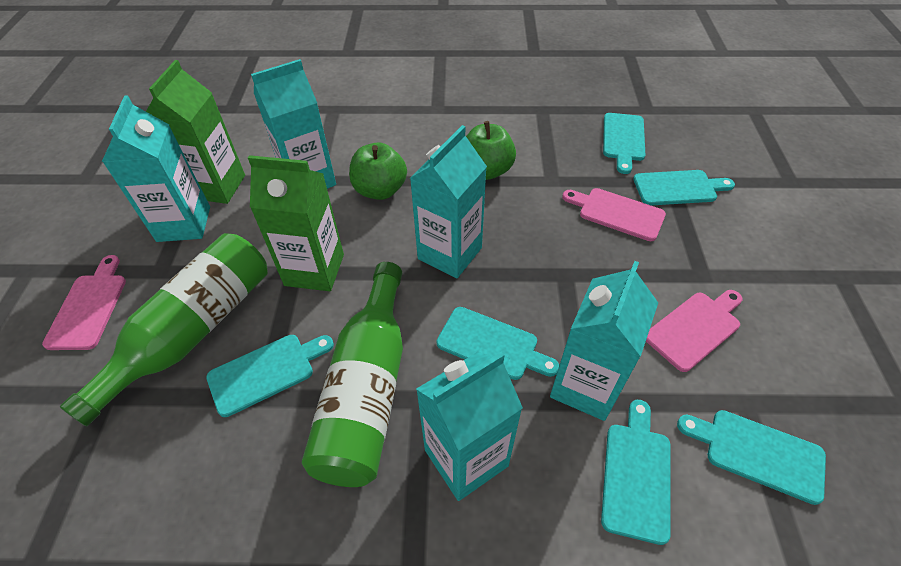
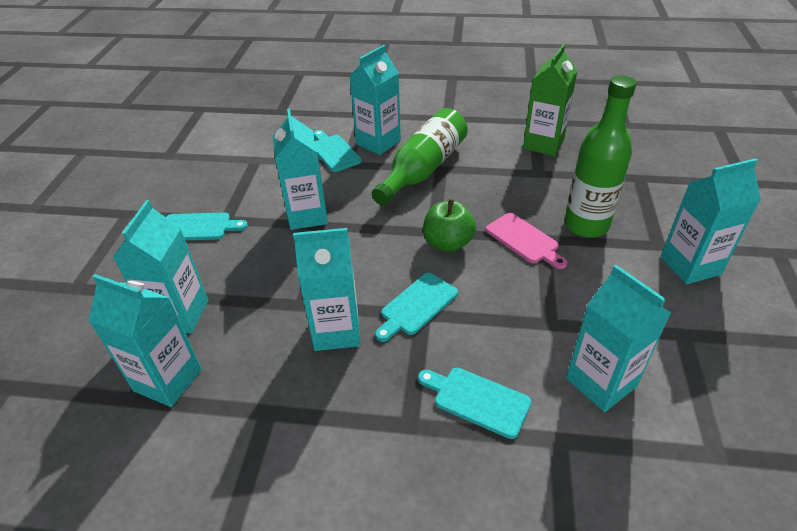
green apple: 2 -> 1
green carton: 2 -> 1
pink cutting board: 3 -> 1
turquoise carton: 5 -> 7
turquoise cutting board: 6 -> 4

